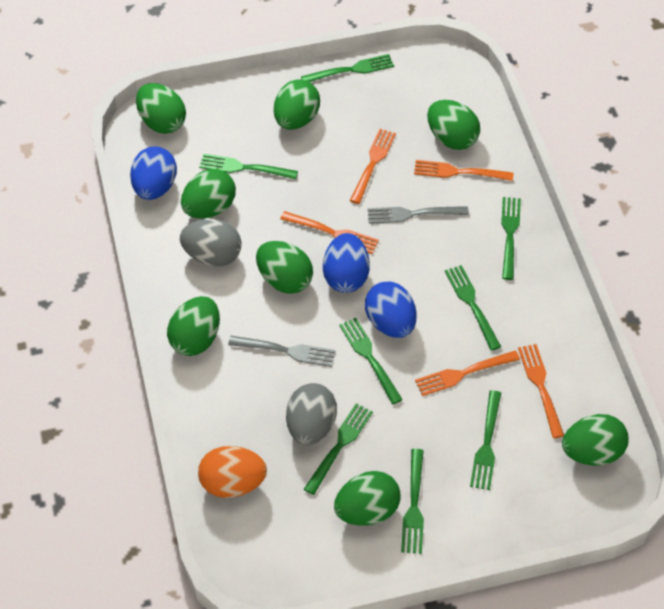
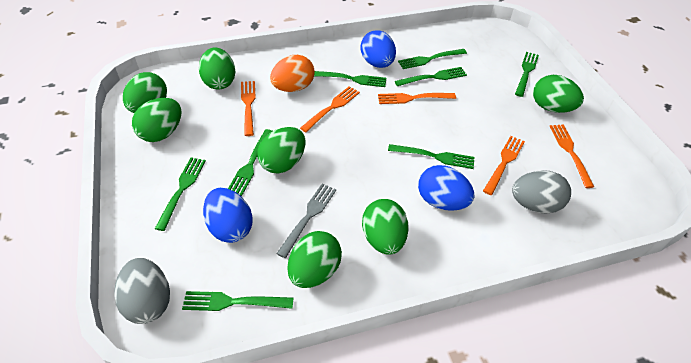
green egg: 8 -> 7
grey fork: 2 -> 1

